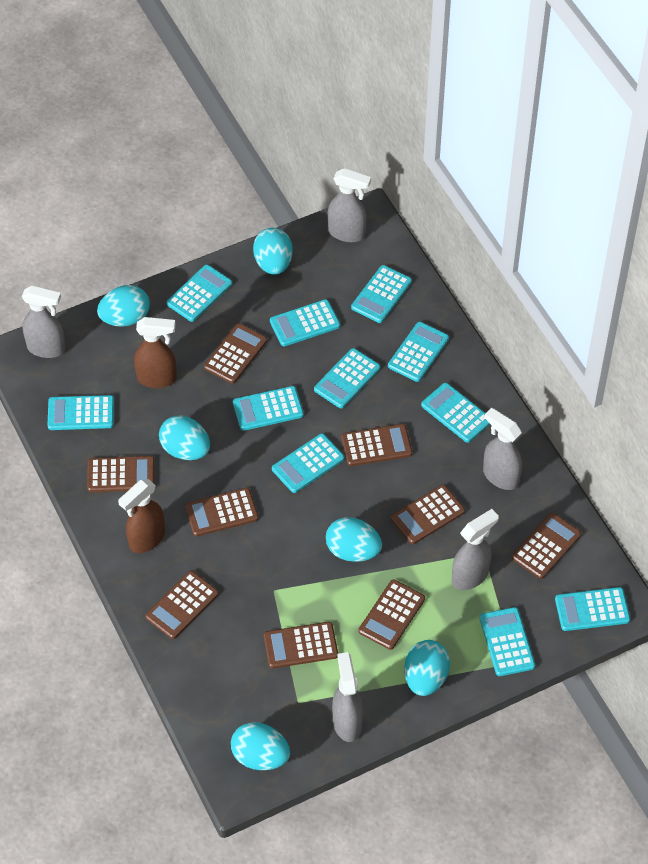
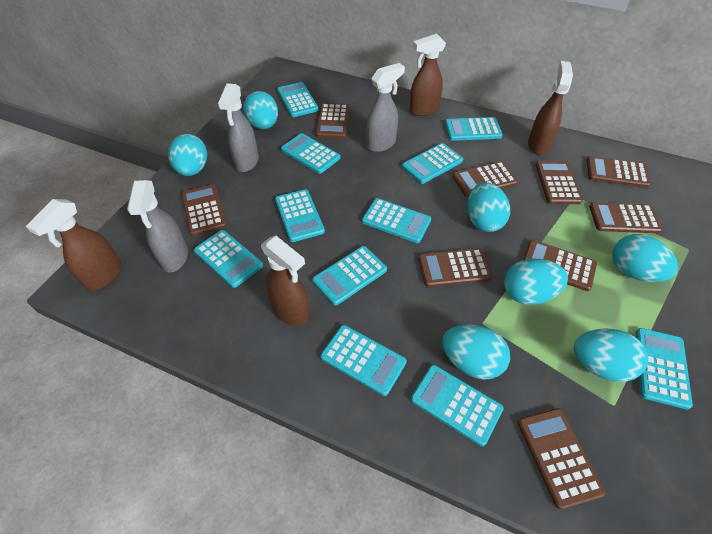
brown spray bottle: 2 -> 4
grey spray bottle: 5 -> 3
turquoise egg: 6 -> 7

